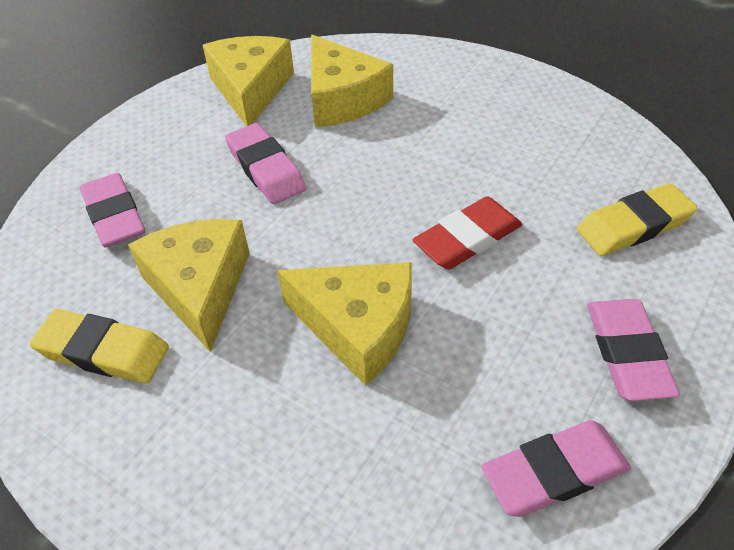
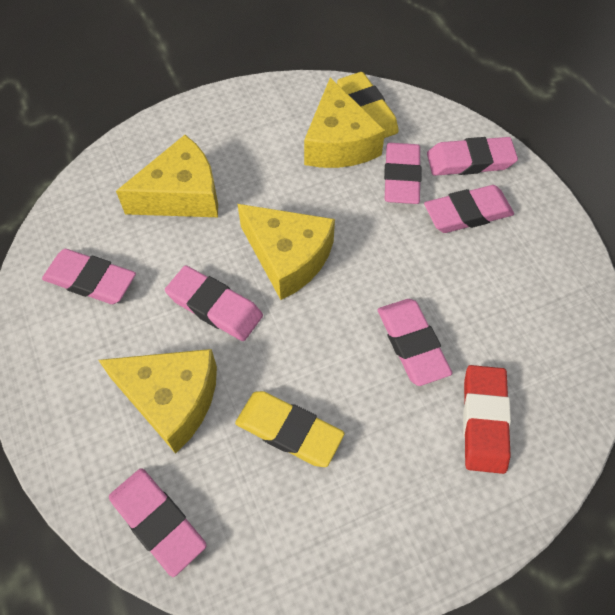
pink eraser: 4 -> 7

